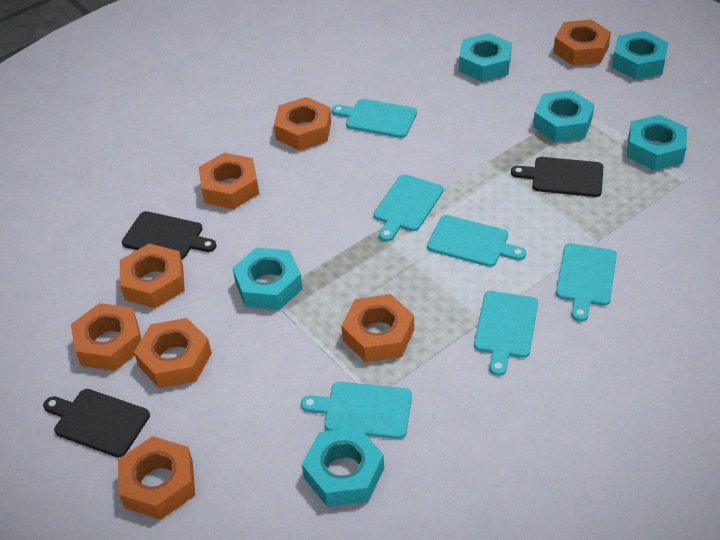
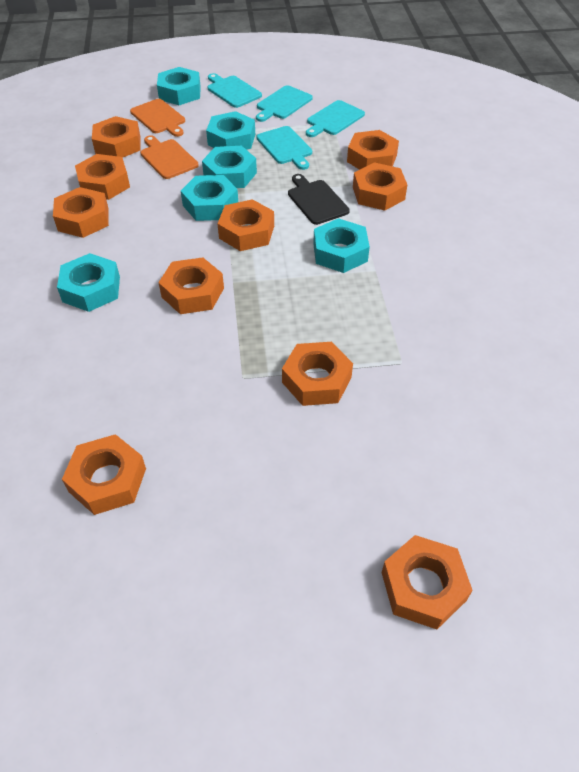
black cutting board: 3 -> 1
orange cutting board: 0 -> 2
orange nut: 8 -> 10
turquoise cutting board: 6 -> 4

